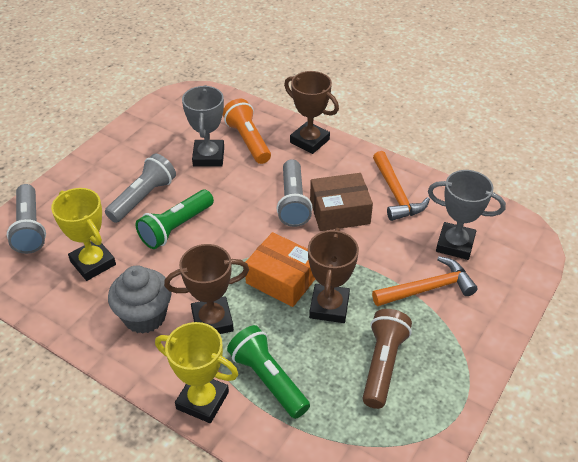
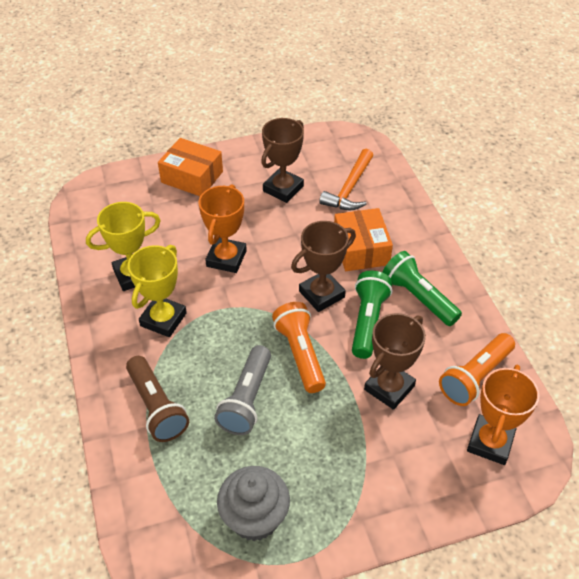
brown box: 1 -> 0
grey flashlight: 3 -> 1
grey trophy: 2 -> 0
orange box: 1 -> 2
orange flashlight: 1 -> 2
orange hammer: 2 -> 1
orange trophy: 0 -> 2

